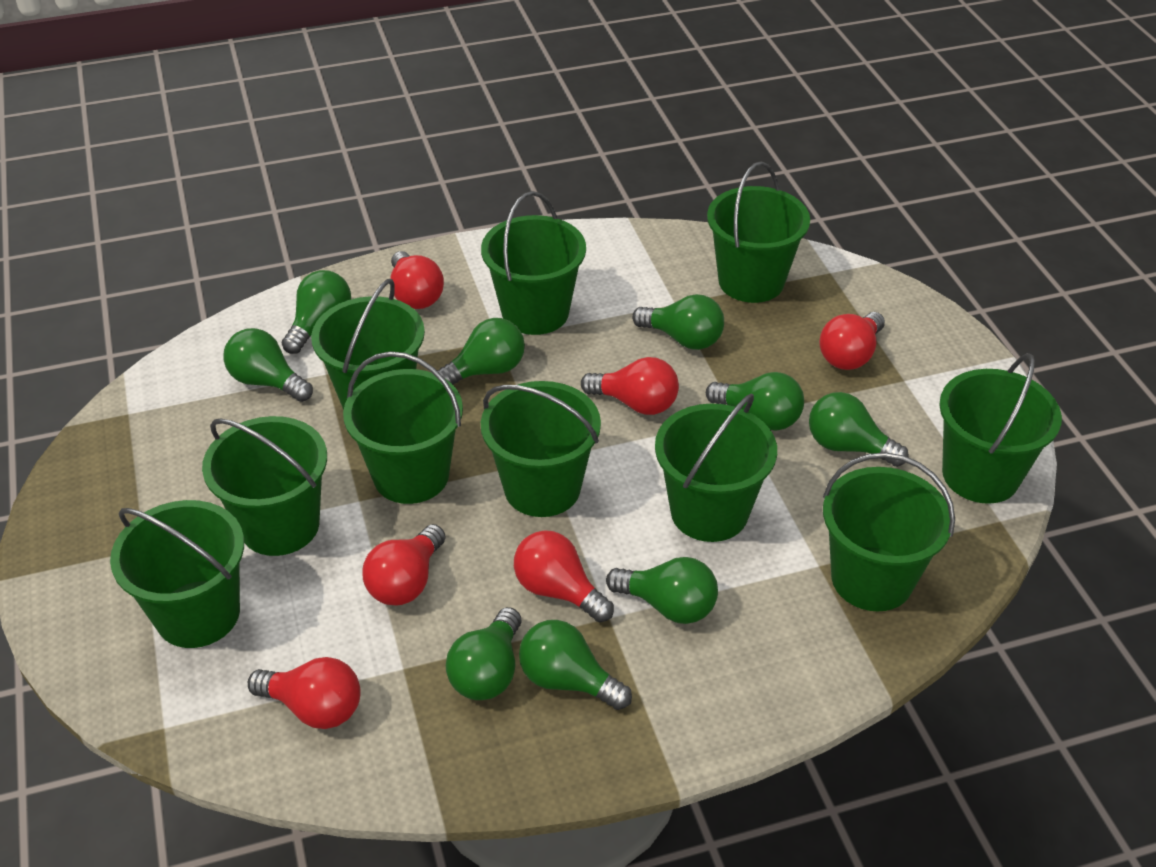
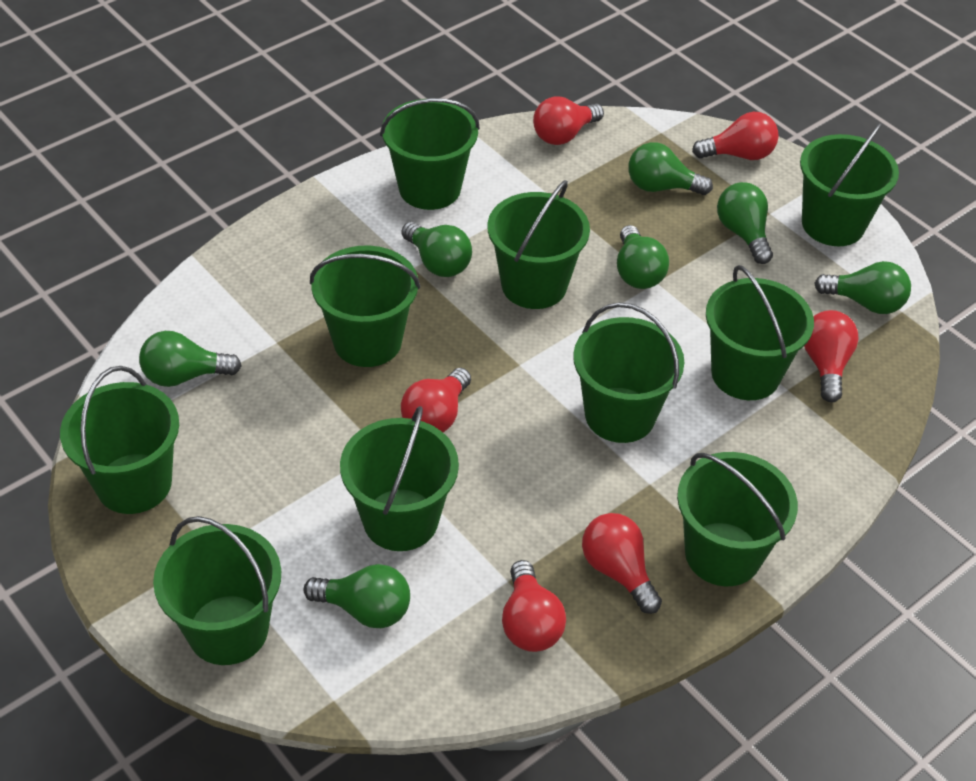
green light bulb: 9 -> 7

